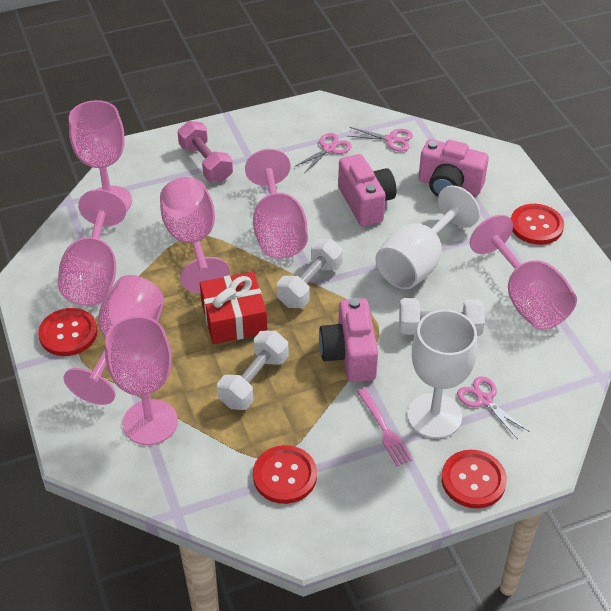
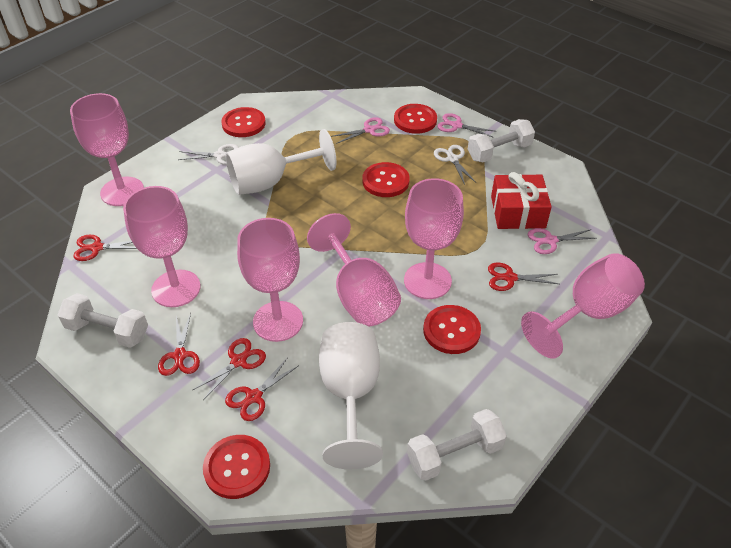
pink camera: 3 -> 0
pink dumbbell: 1 -> 0
pink fork: 1 -> 0
pink goblet: 7 -> 6
red button: 4 -> 5
red scissors: 0 -> 5
white scissors: 0 -> 2

